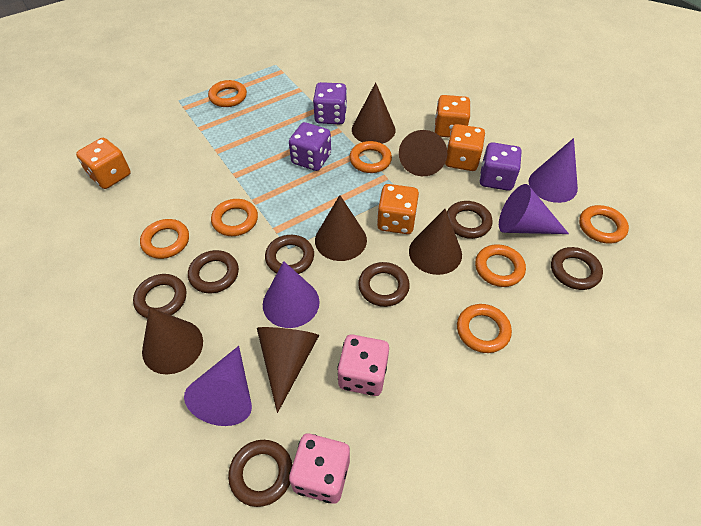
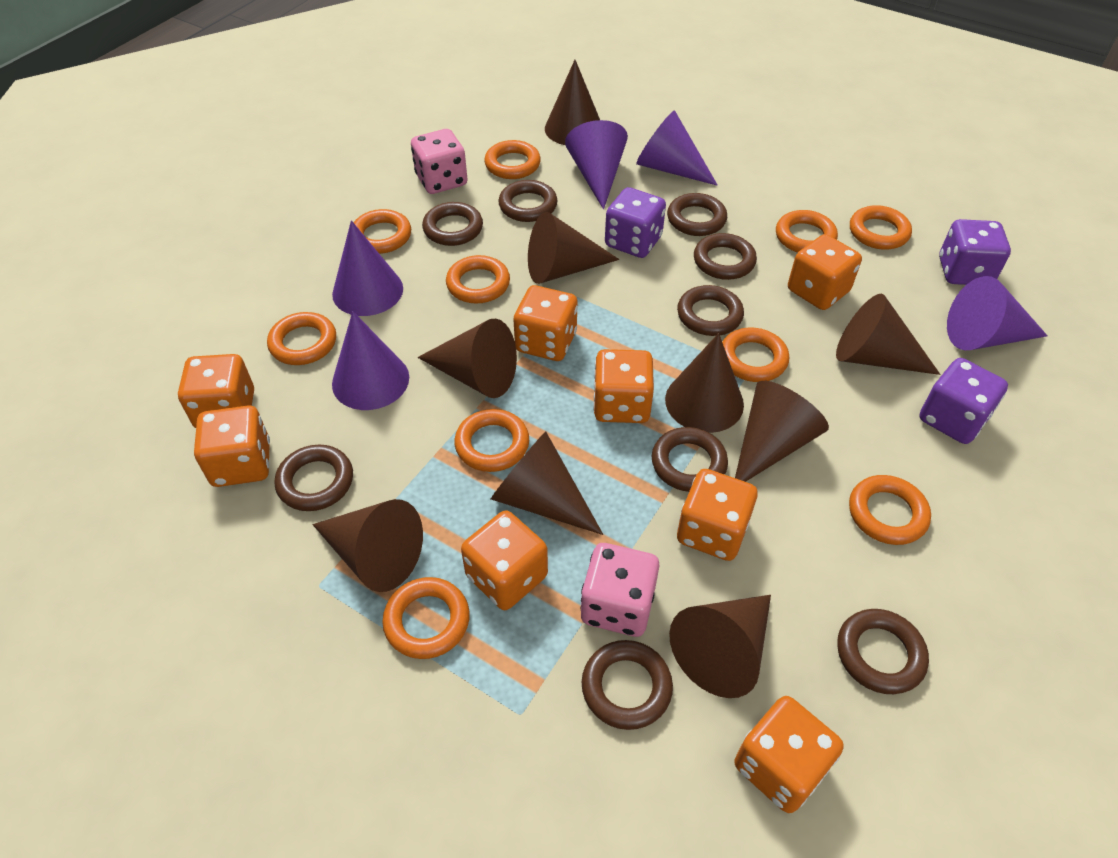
brown cone: 6 -> 9
brown ring: 7 -> 9
orange dice: 4 -> 8
orange ring: 7 -> 10
purple cone: 4 -> 5

